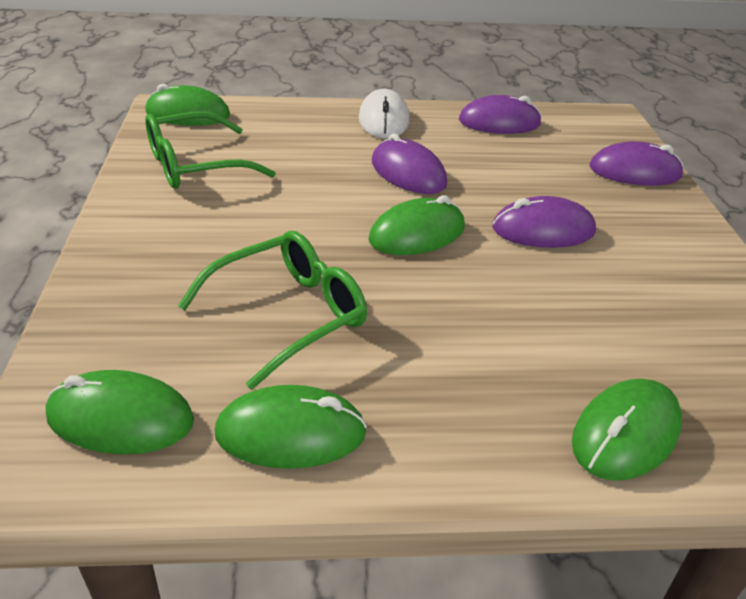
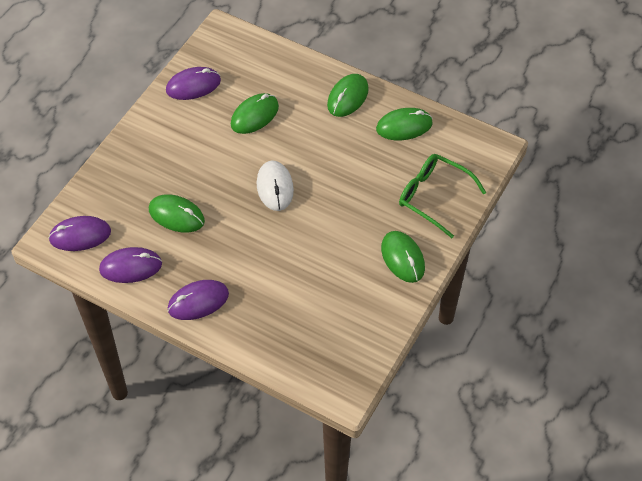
green glasses: 2 -> 1

